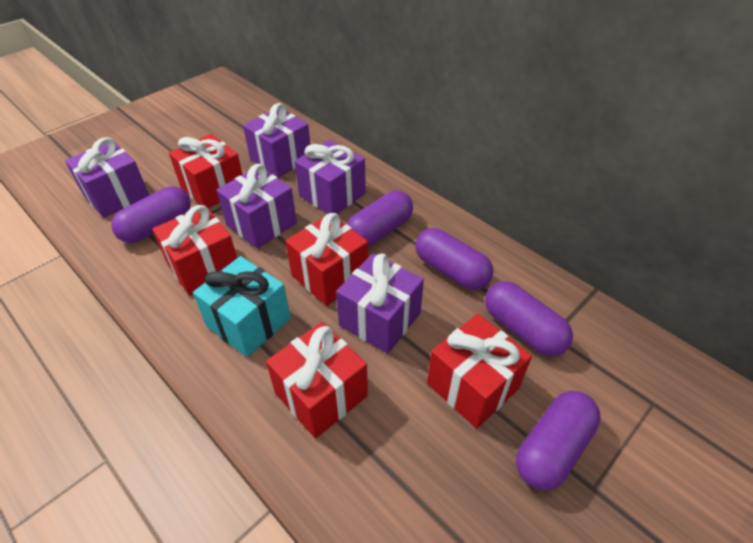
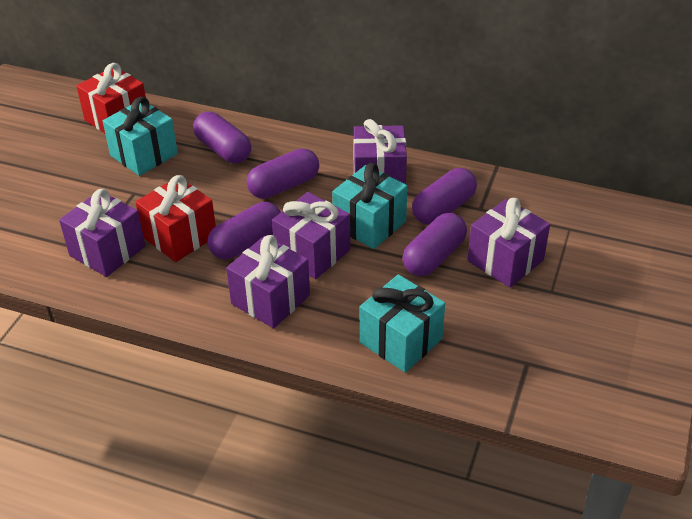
red gift: 5 -> 2
turquoise gift: 1 -> 3

